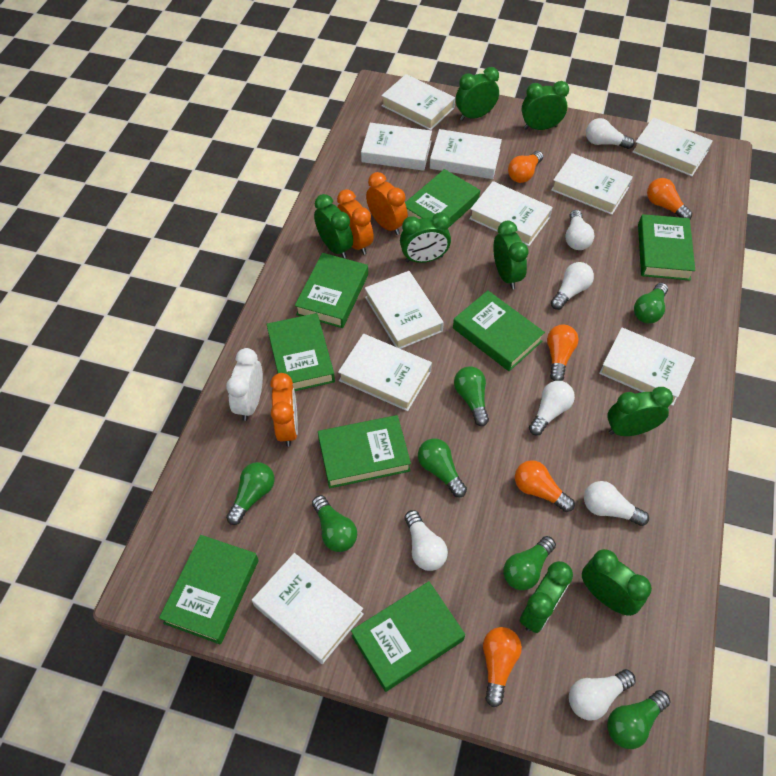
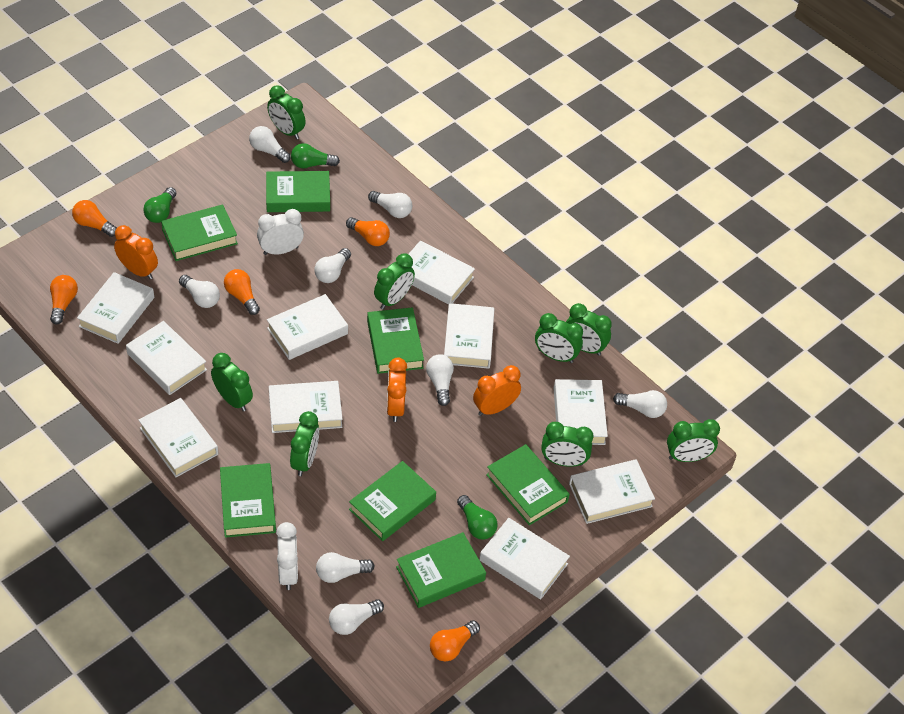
green book: 8 -> 7
green light bulb: 7 -> 3
white clock: 1 -> 2
white light bulb: 7 -> 8

